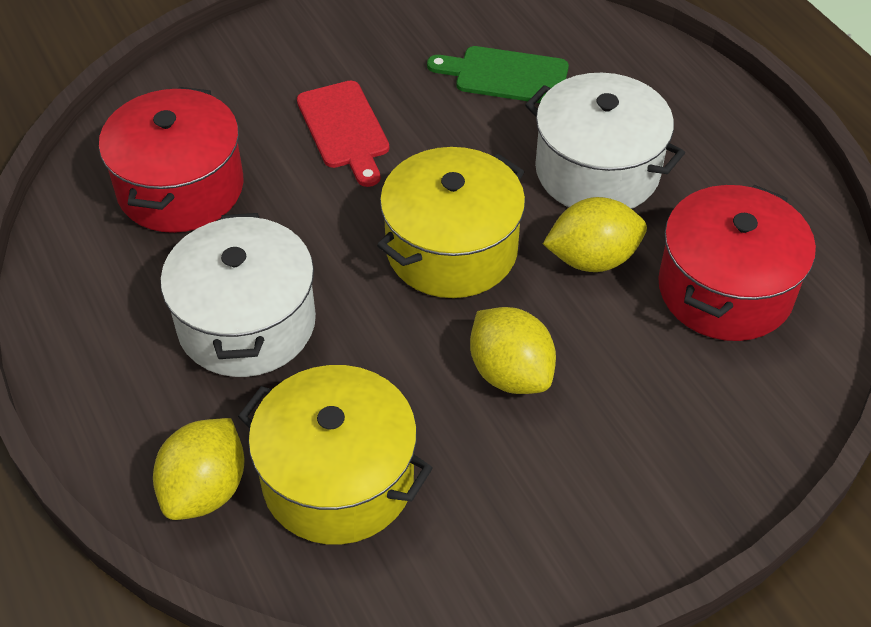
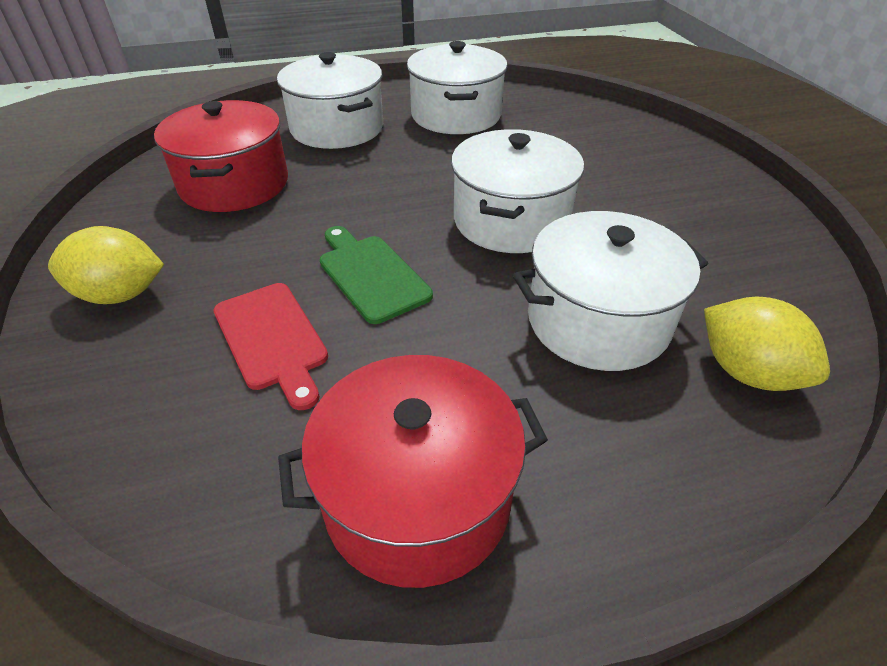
white pot: 2 -> 4
yellow lemon: 3 -> 2
yellow pot: 2 -> 0

